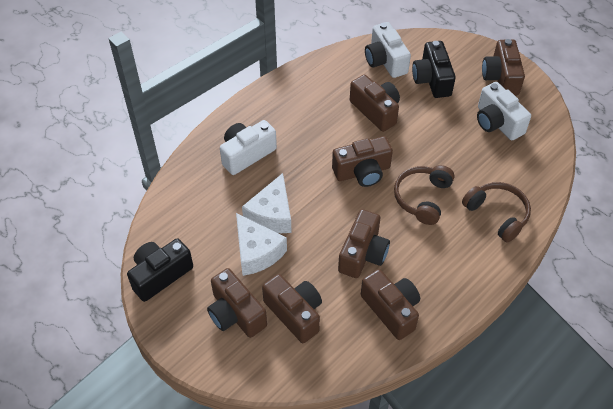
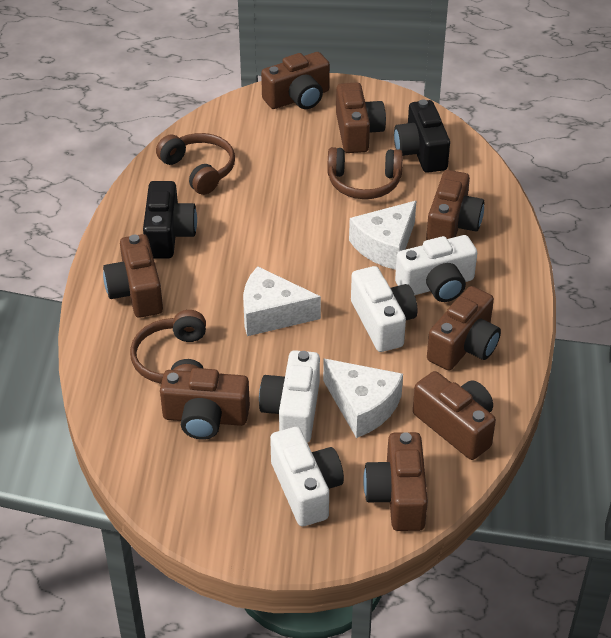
brown camera: 7 -> 8
brown headphones: 2 -> 3
white camera: 3 -> 4
white cheese: 2 -> 3

